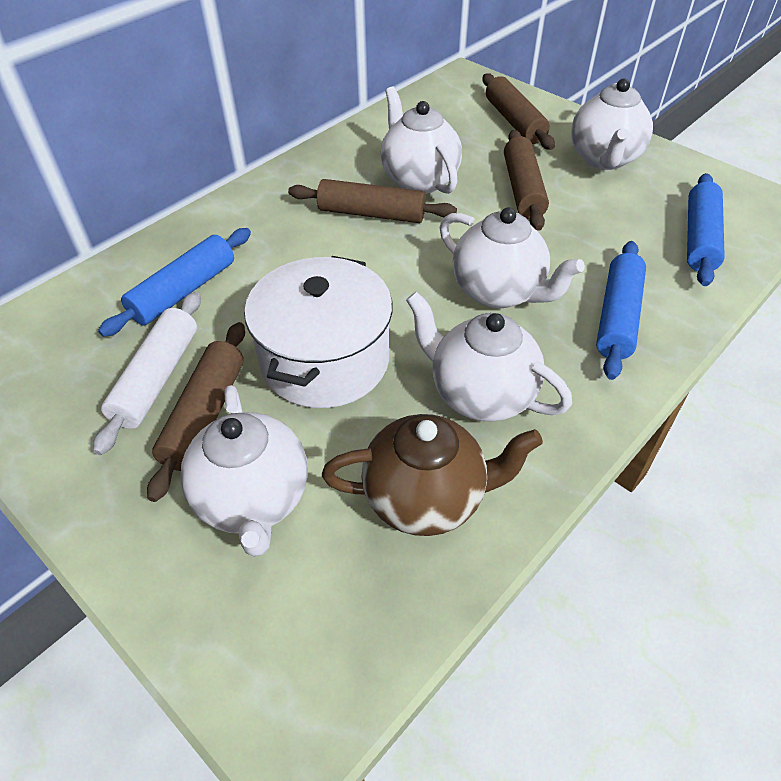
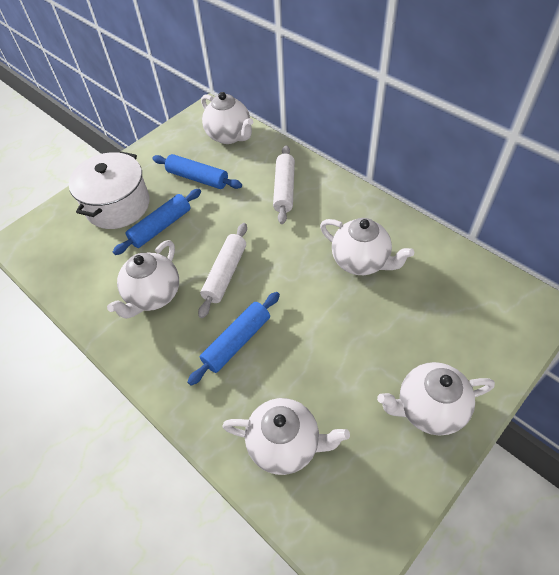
brown rolling pin: 4 -> 0
brown teapot: 1 -> 0
white rolling pin: 1 -> 2

